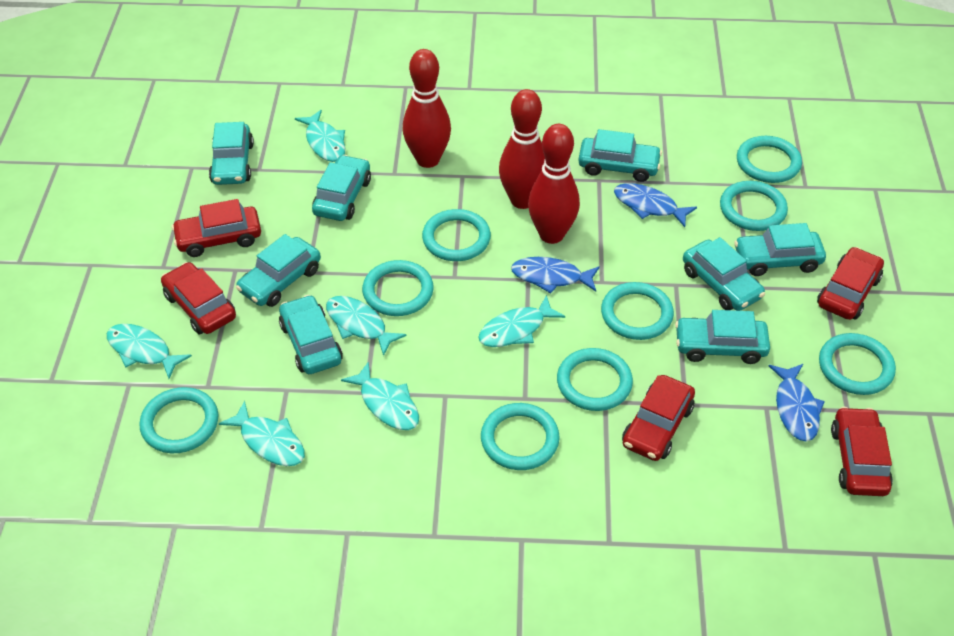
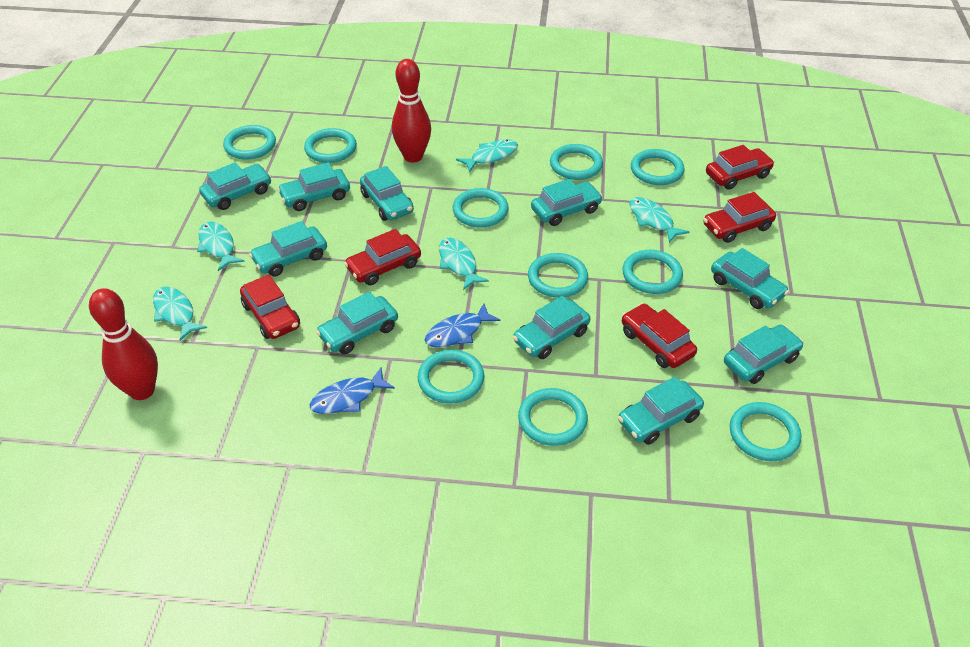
blue fish: 3 -> 2
red bowling pin: 3 -> 2
turquoise car: 8 -> 10
turquoise fish: 6 -> 5
turquoise ring: 9 -> 10

